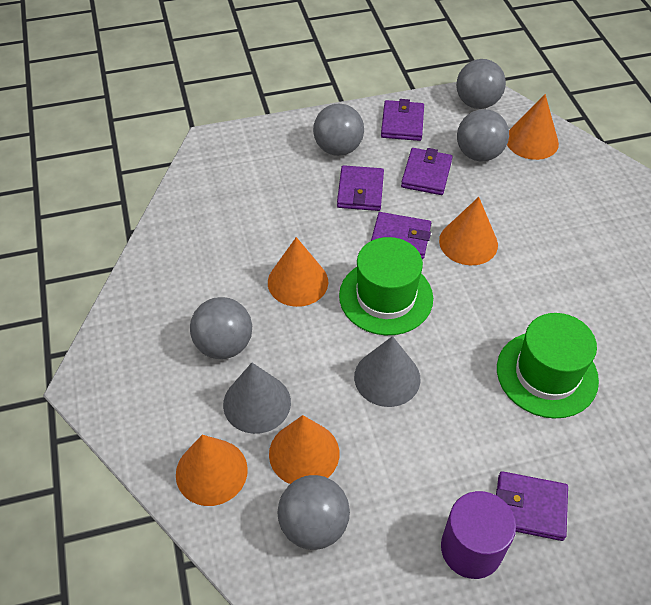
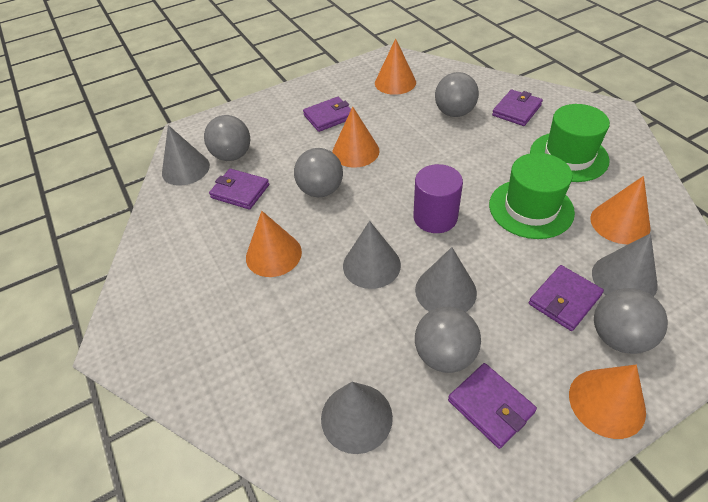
grey cone: 2 -> 5

